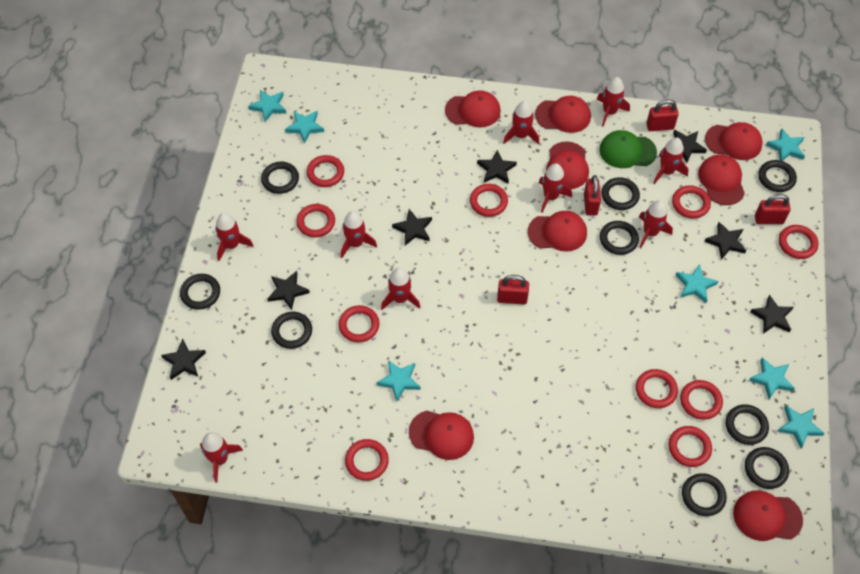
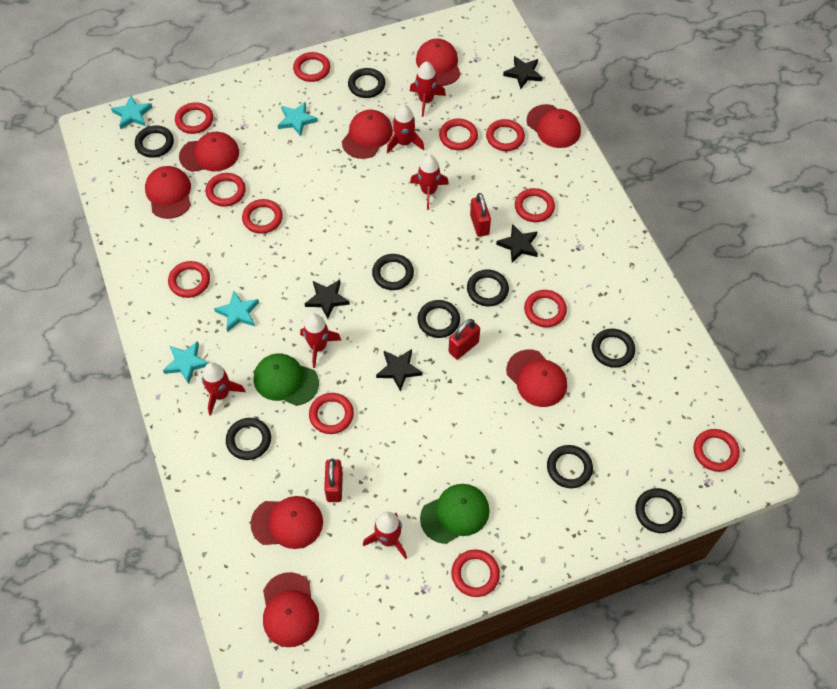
black star: 7 -> 4
green cap: 1 -> 2
red padlock: 4 -> 3
red ring: 10 -> 12
red rocket: 9 -> 6
turquoise star: 7 -> 4

